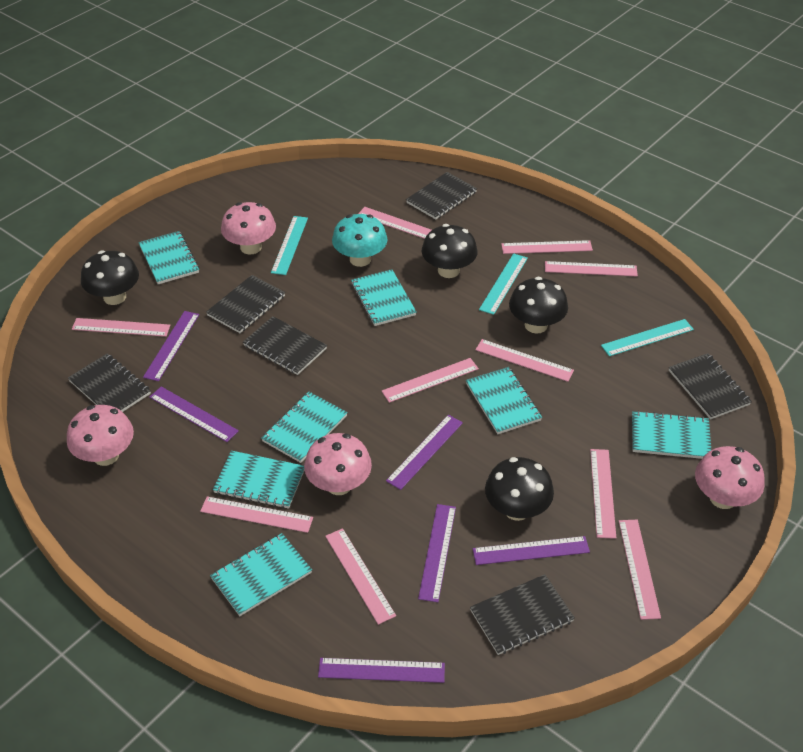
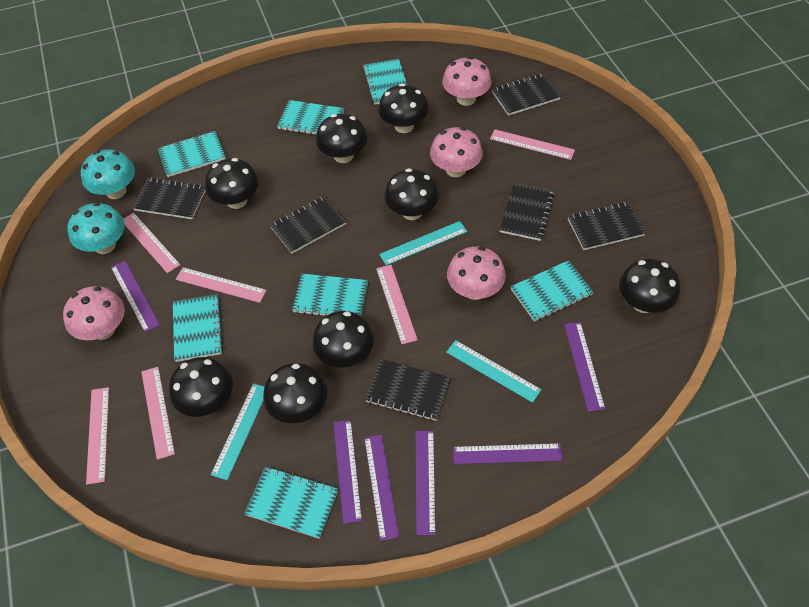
black mushroom: 4 -> 8
pink ruler: 10 -> 6
turquoise mushroom: 1 -> 2

